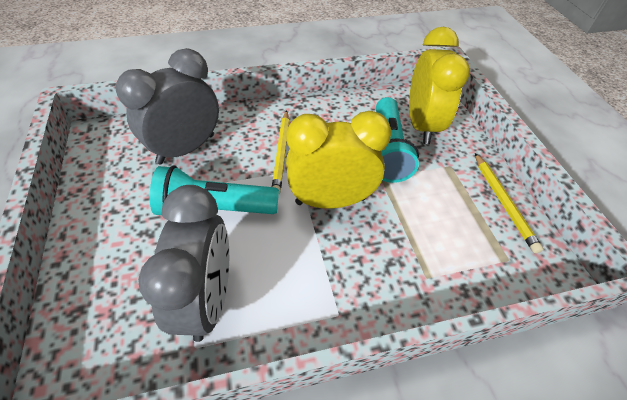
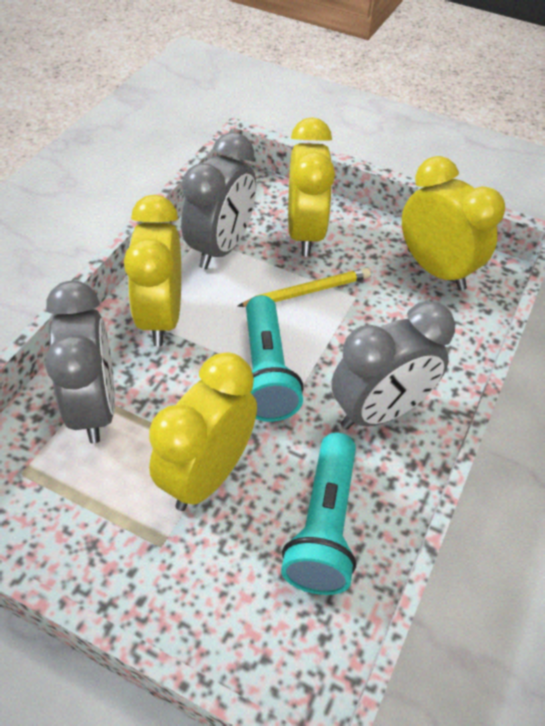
grey clock: 2 -> 3
yellow clock: 2 -> 4
yellow pencil: 2 -> 1

